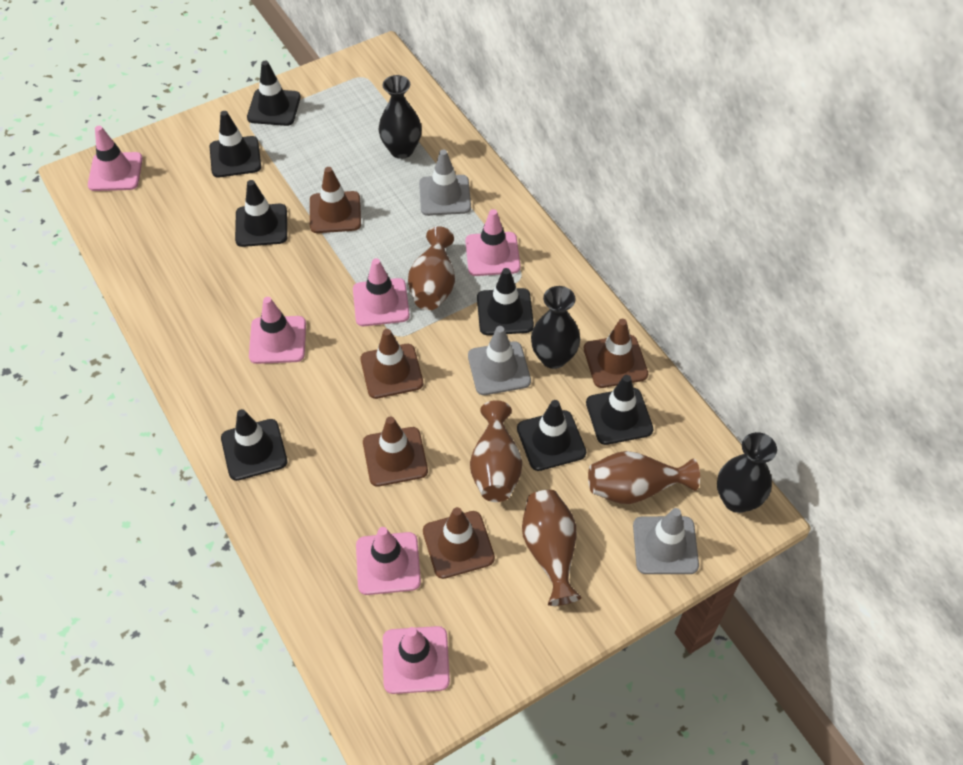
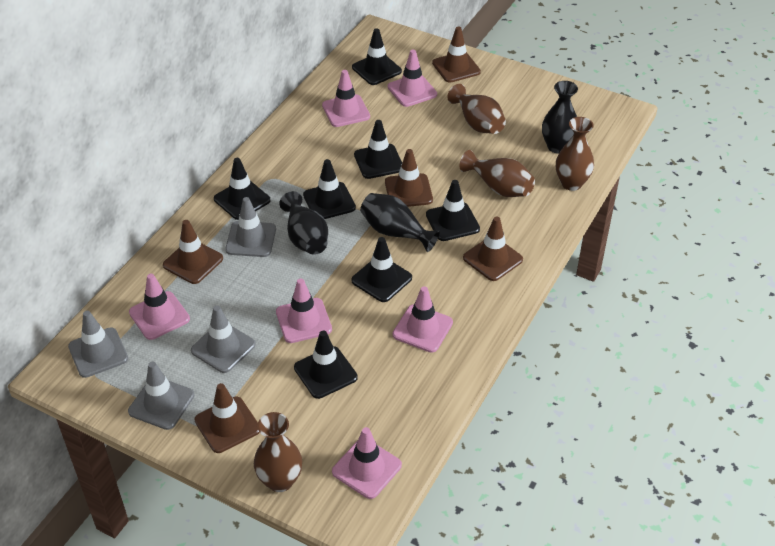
grey traffic cone: 3 -> 4

